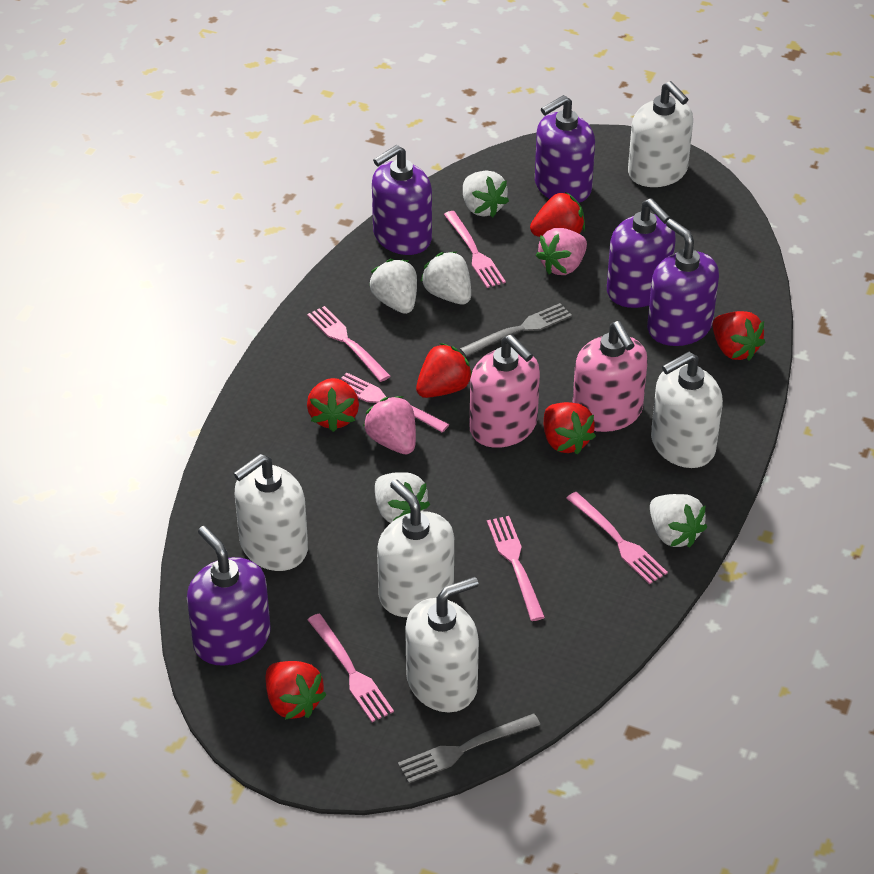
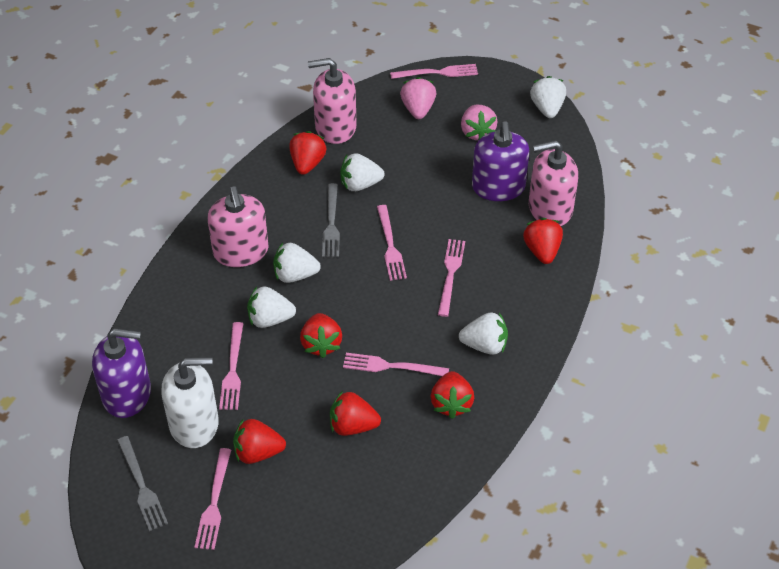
pink soap dispenser: 2 -> 3
purple soap dispenser: 5 -> 2
white soap dispenser: 5 -> 1

